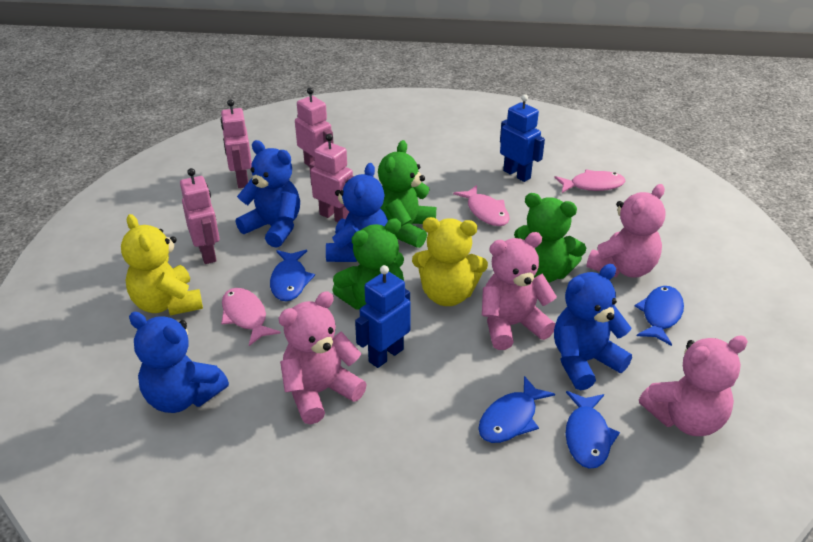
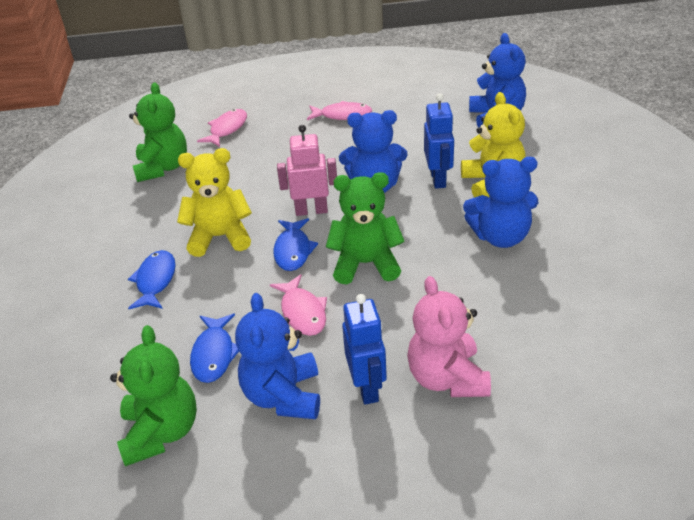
blue fish: 4 -> 3
pink robot: 4 -> 1
pink teddy bear: 4 -> 1

